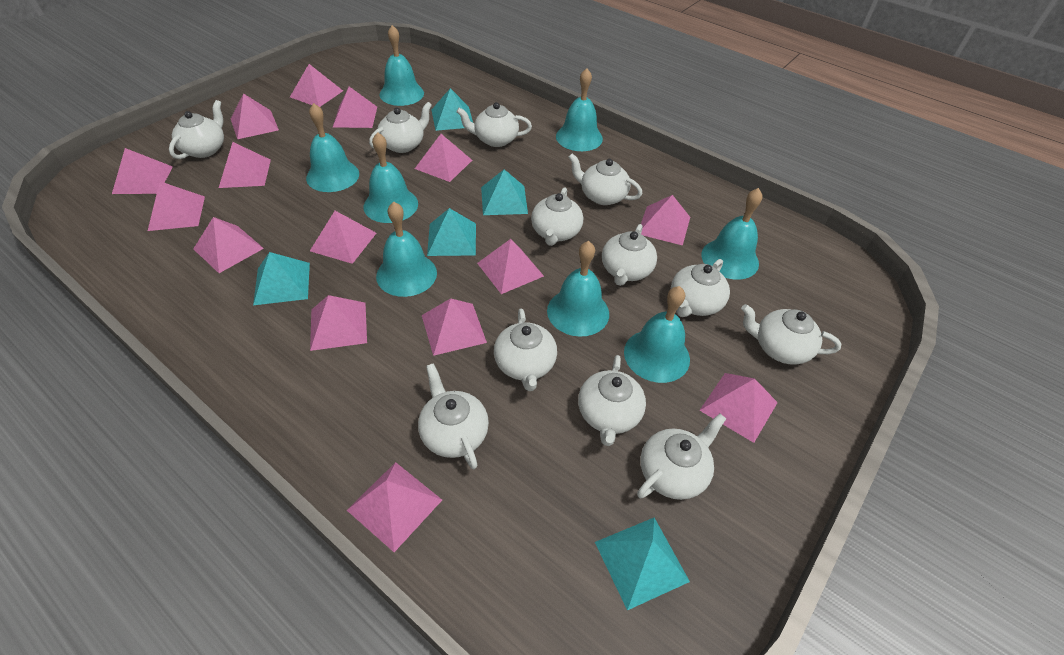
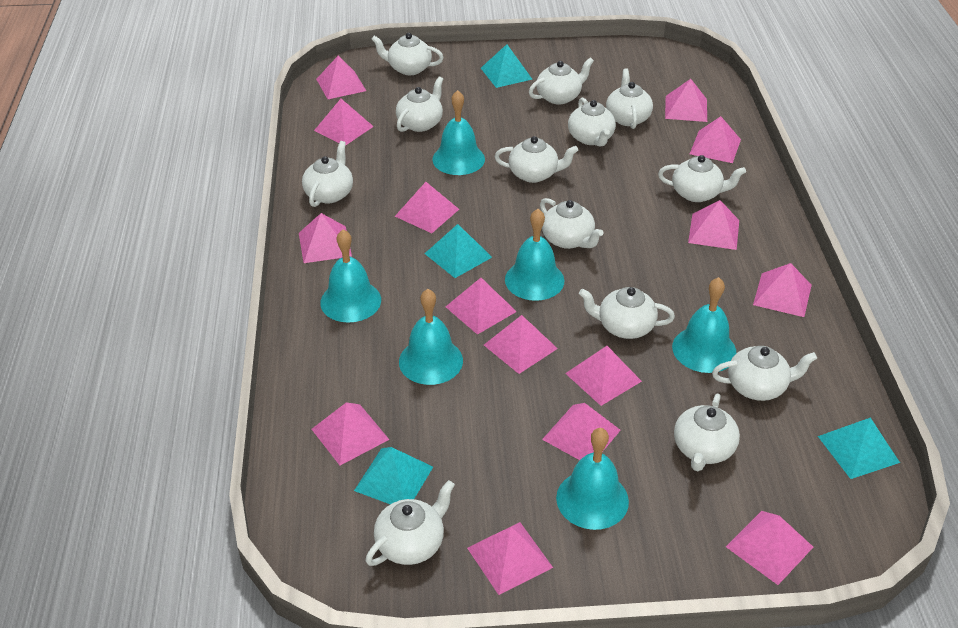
turquoise bell: 8 -> 6
turquoise pyramid: 5 -> 4
white teapot: 12 -> 13

